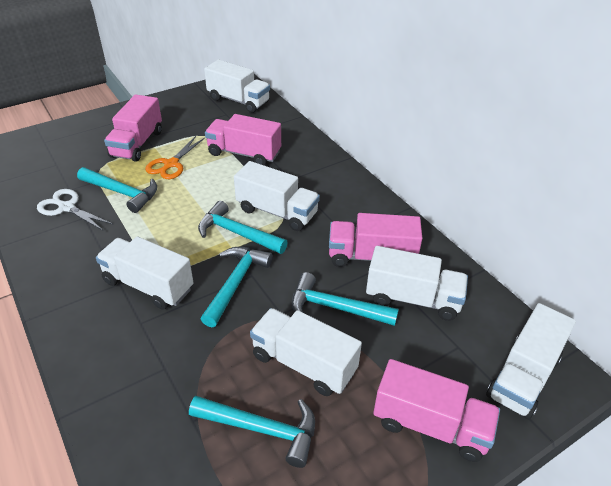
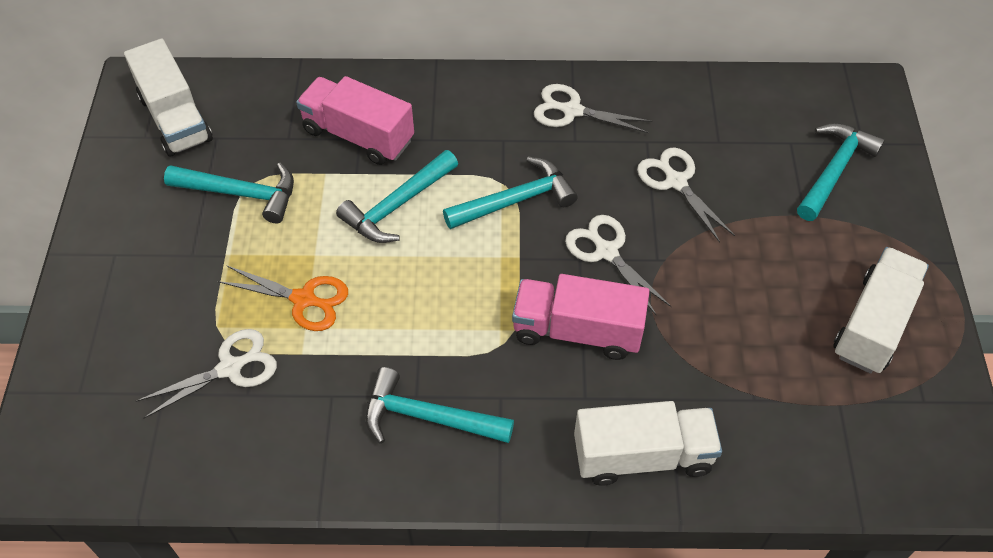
pink truck: 4 -> 2
white scissors: 1 -> 4
white truck: 6 -> 3

